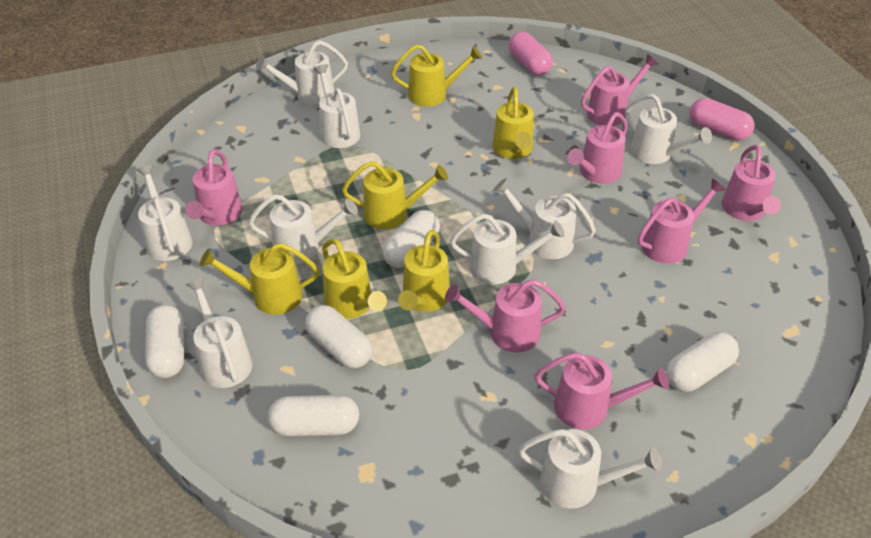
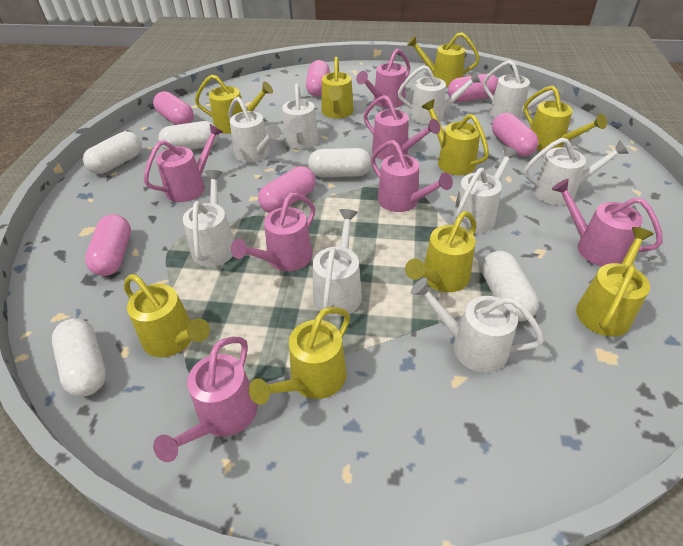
pink capsule: 2 -> 6
yellow watering can: 6 -> 9

